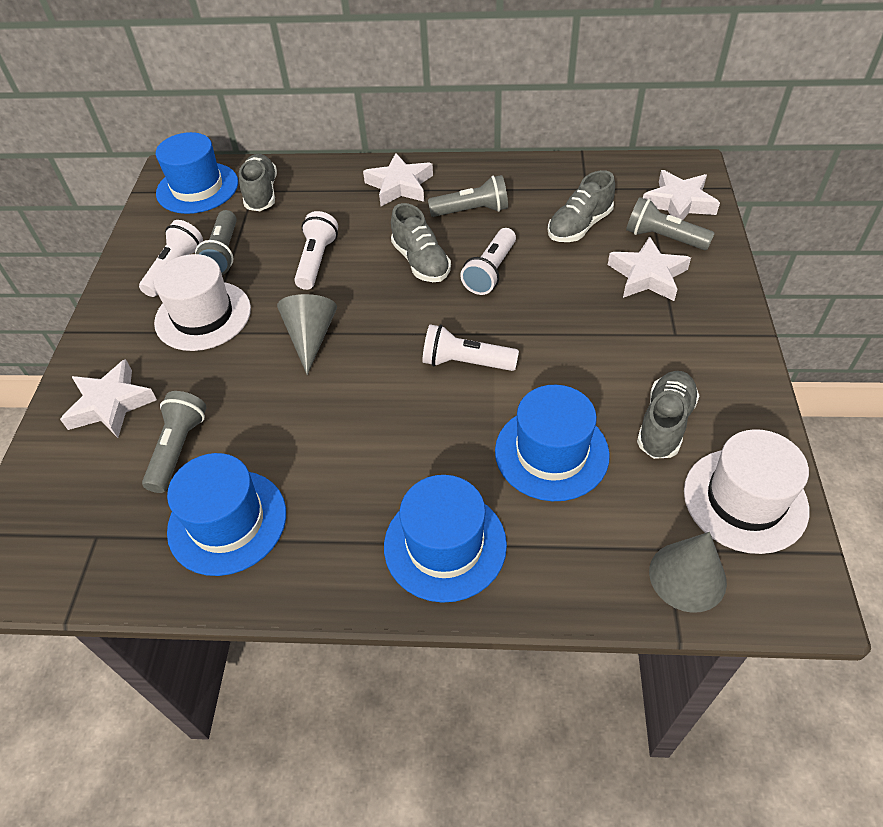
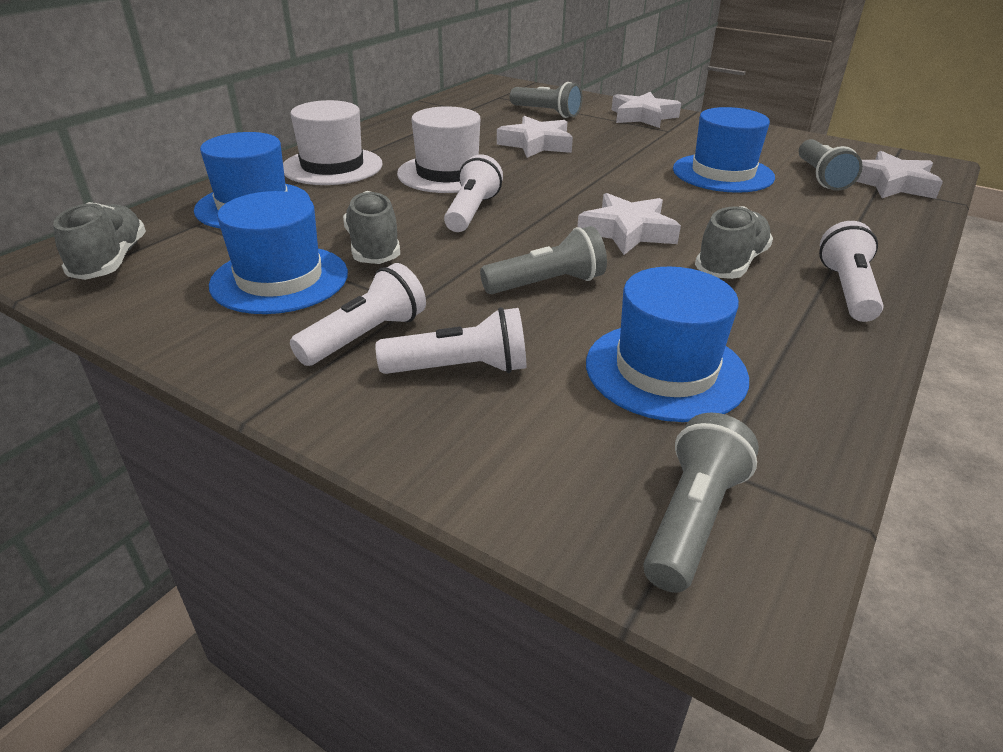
grey cone: 2 -> 0
grey shoe: 4 -> 3

